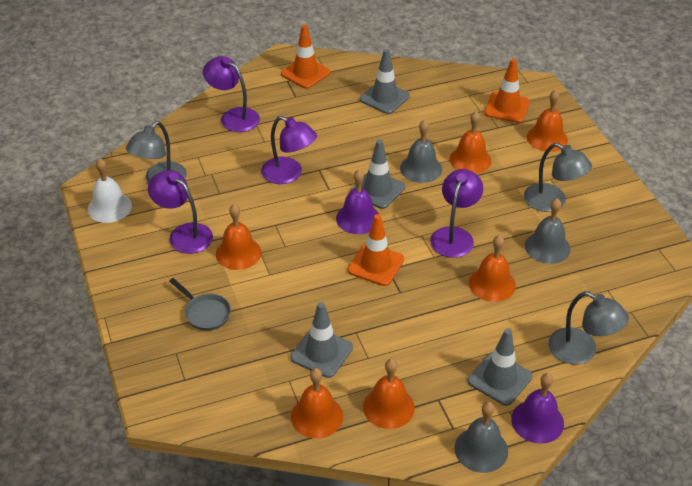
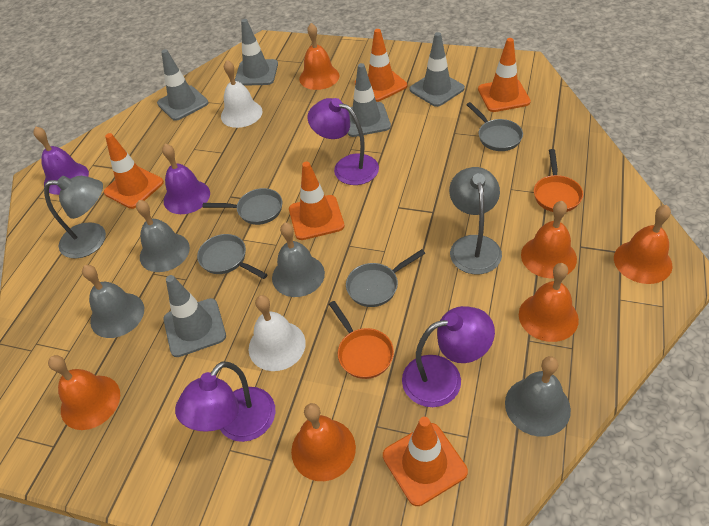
grey bell: 3 -> 4
grey lamp: 3 -> 2
grey pan: 1 -> 4
grey traffic cone: 4 -> 5
orange pan: 0 -> 2
orange traffic cone: 3 -> 5
purple lamp: 4 -> 3
white bell: 1 -> 2

